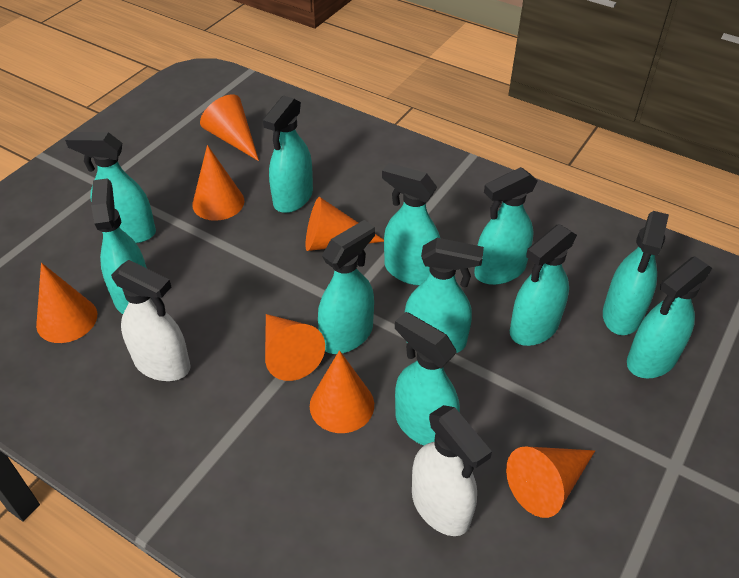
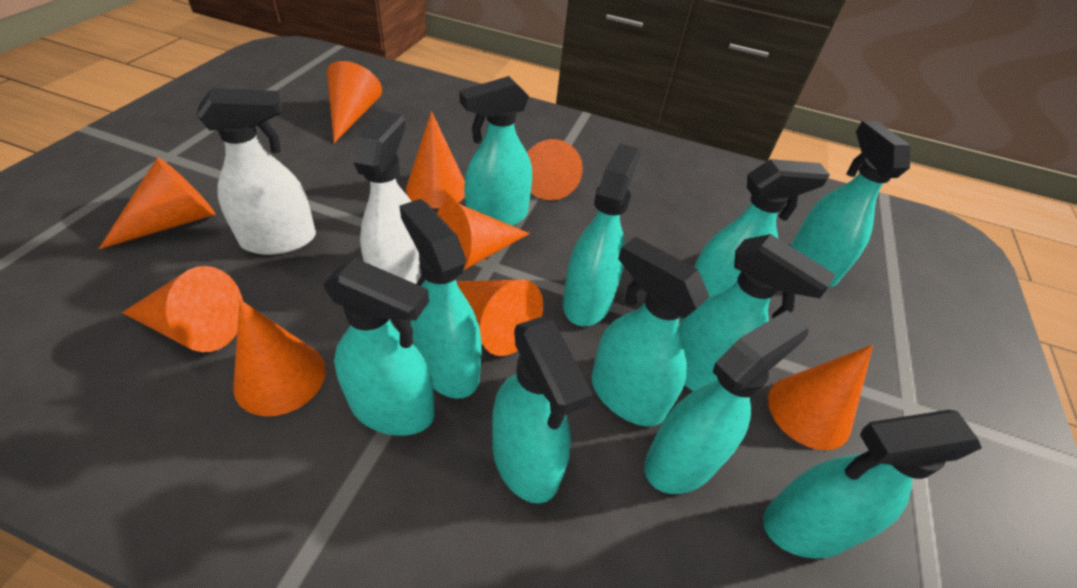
orange cone: 7 -> 9

